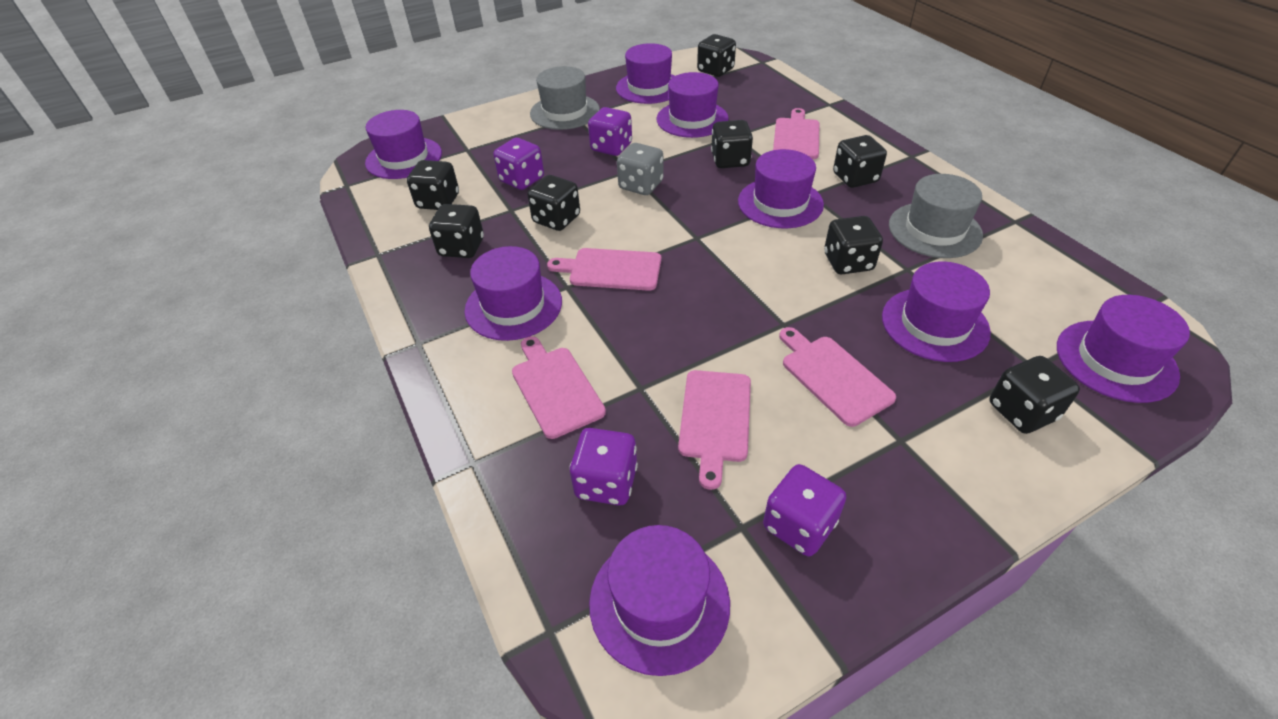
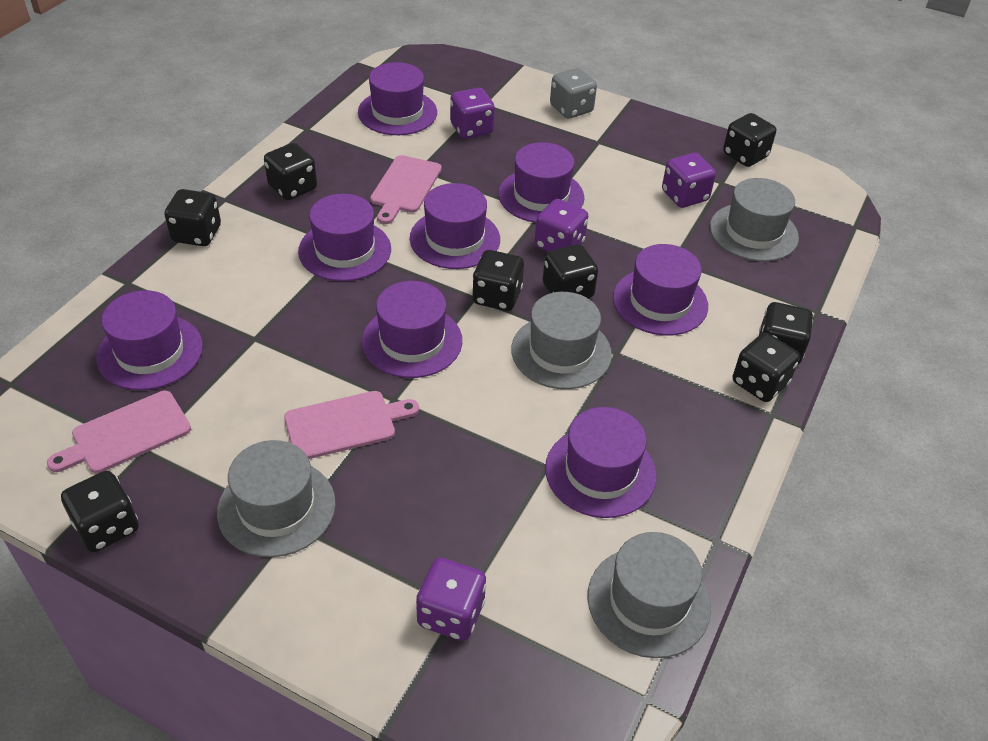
grey hat: 2 -> 4
pink cutting board: 5 -> 3

